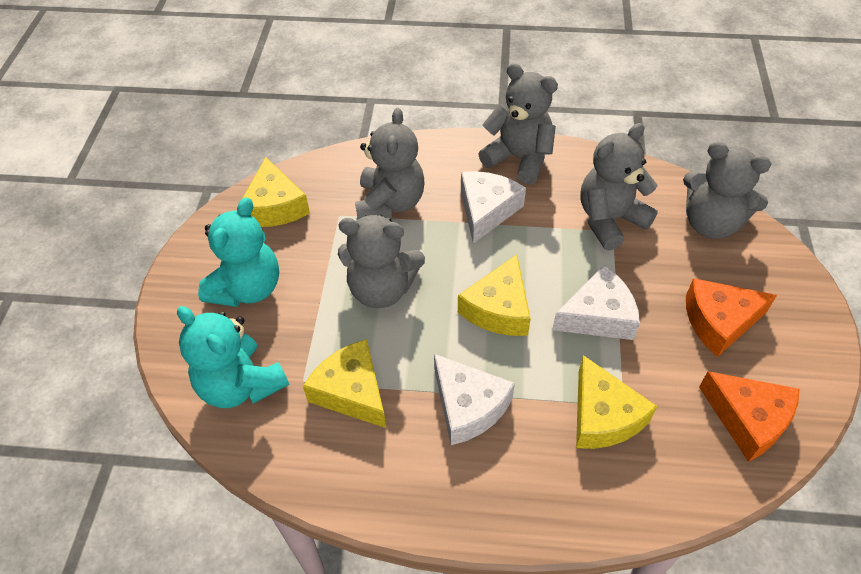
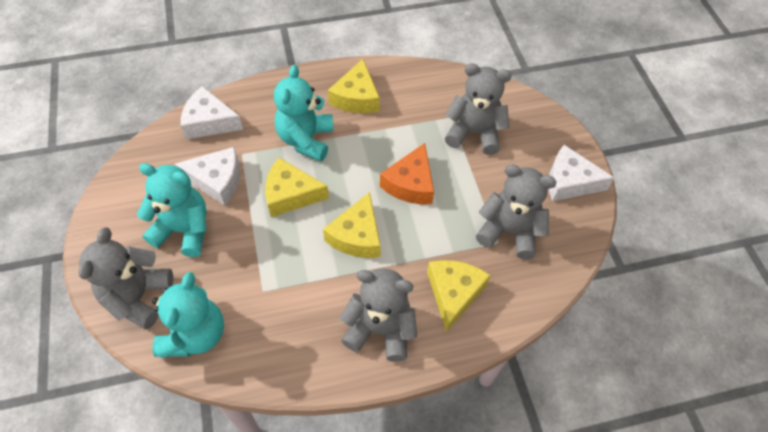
grey teddy bear: 5 -> 4
orange cheese: 2 -> 1
turquoise teddy bear: 2 -> 3

